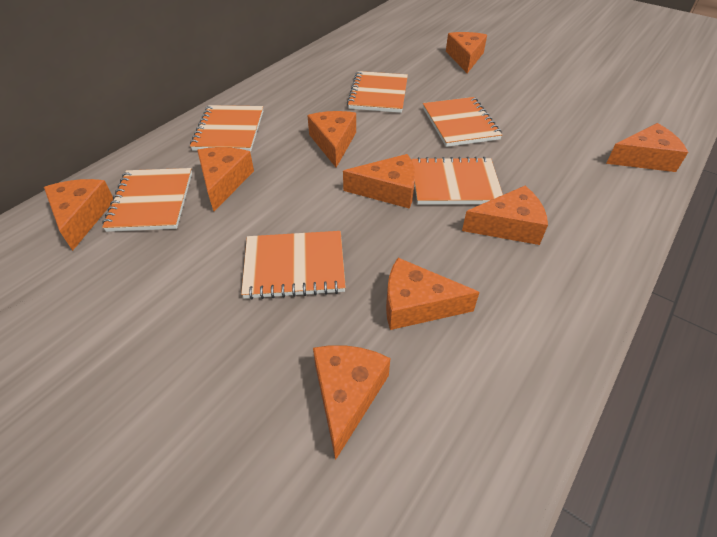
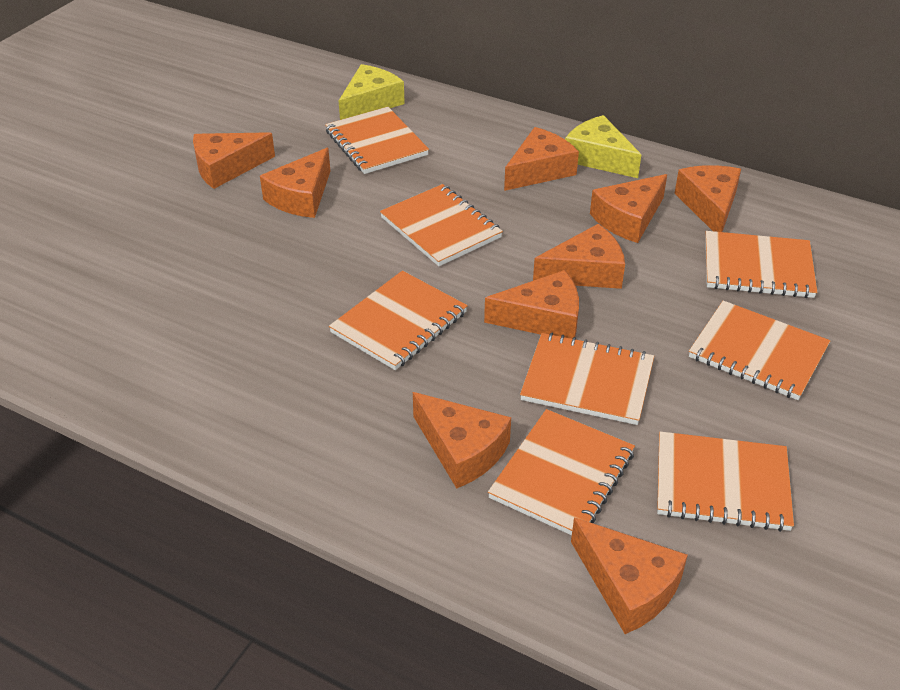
orange notebook: 6 -> 8
yellow cheese: 0 -> 2

